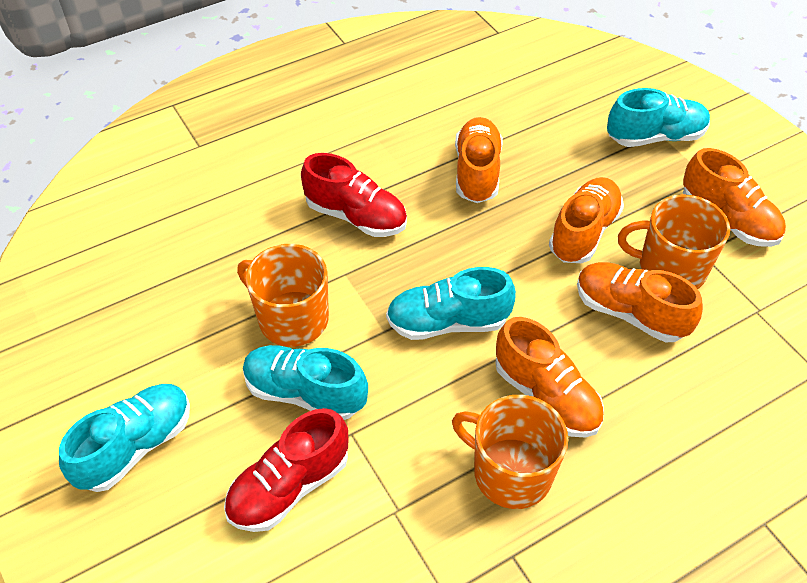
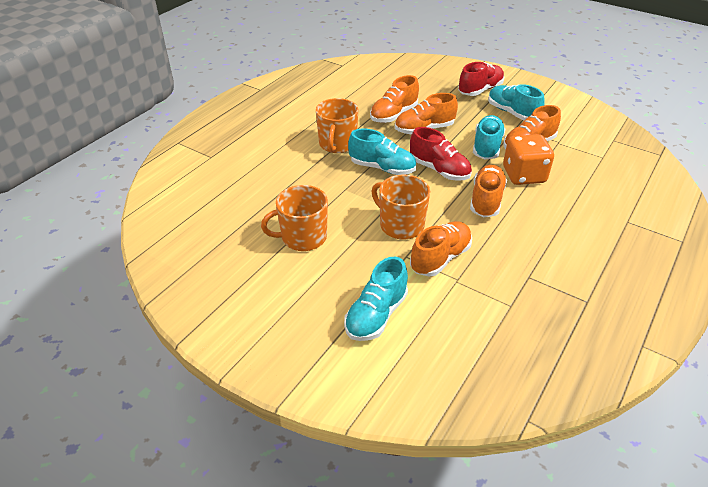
orange dice: 0 -> 1

